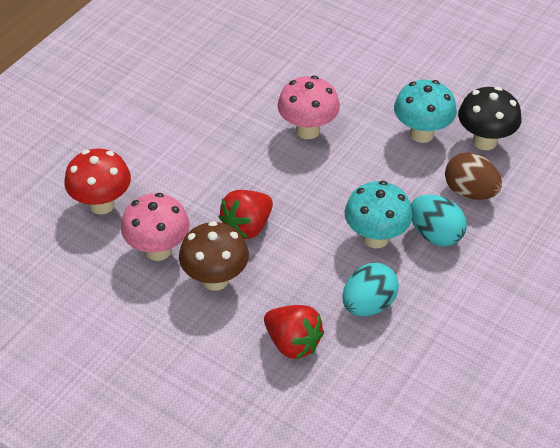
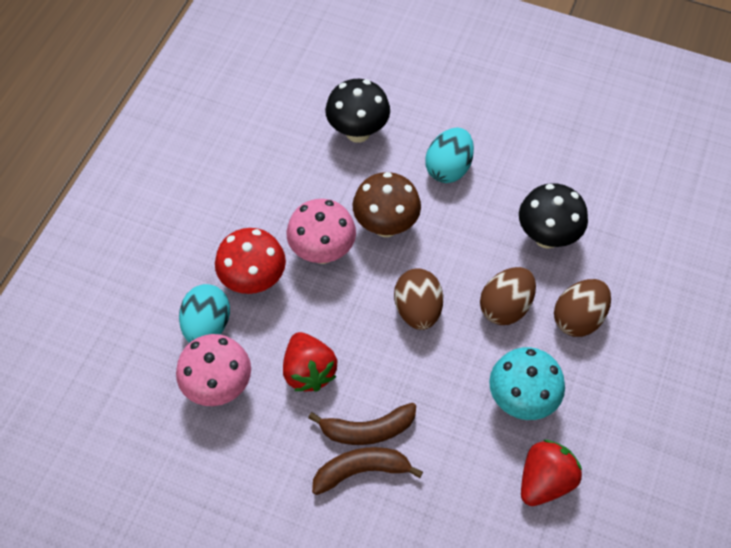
black mushroom: 1 -> 2
brown banana: 0 -> 2
brown egg: 1 -> 3
turquoise mushroom: 2 -> 1

